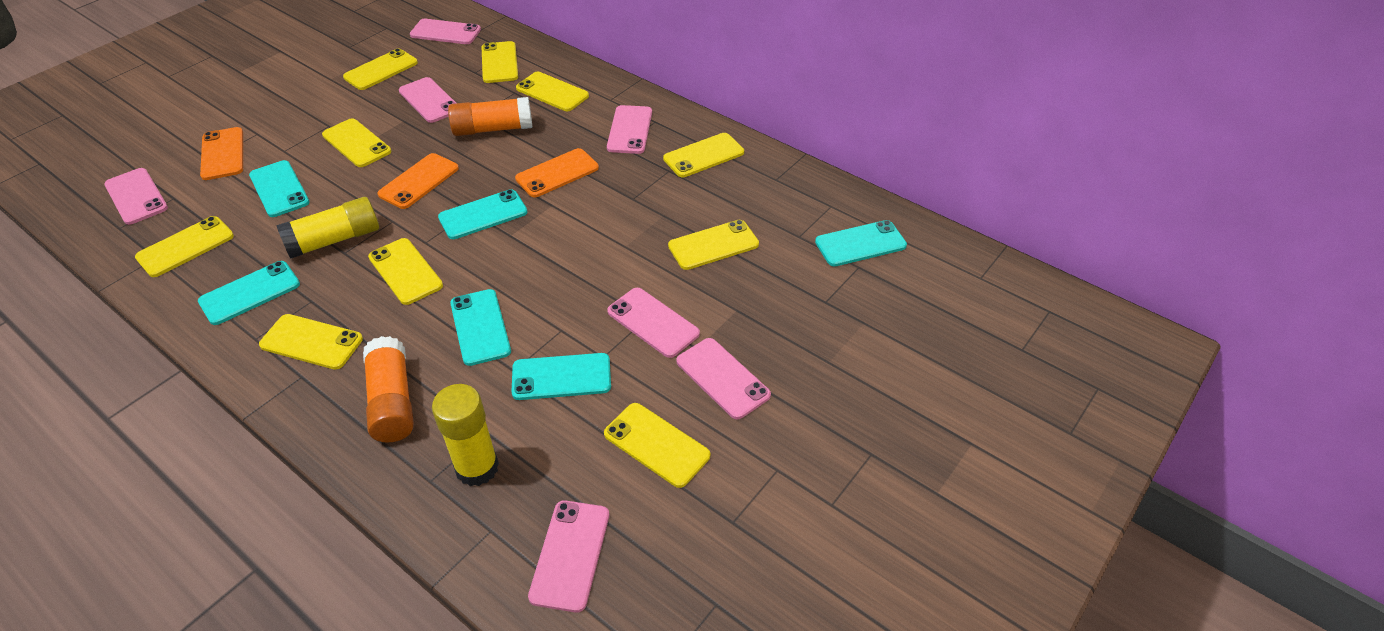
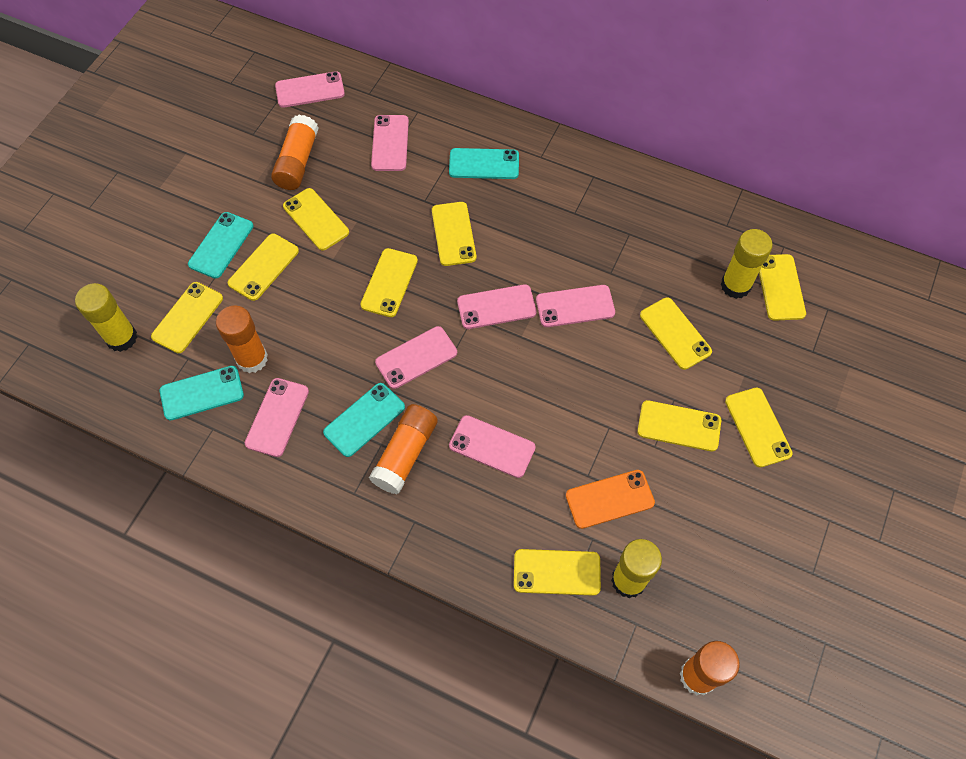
orange glue stick: 2 -> 4
orange phone: 3 -> 1
turquoise phone: 6 -> 4
yellow glue stick: 2 -> 3

